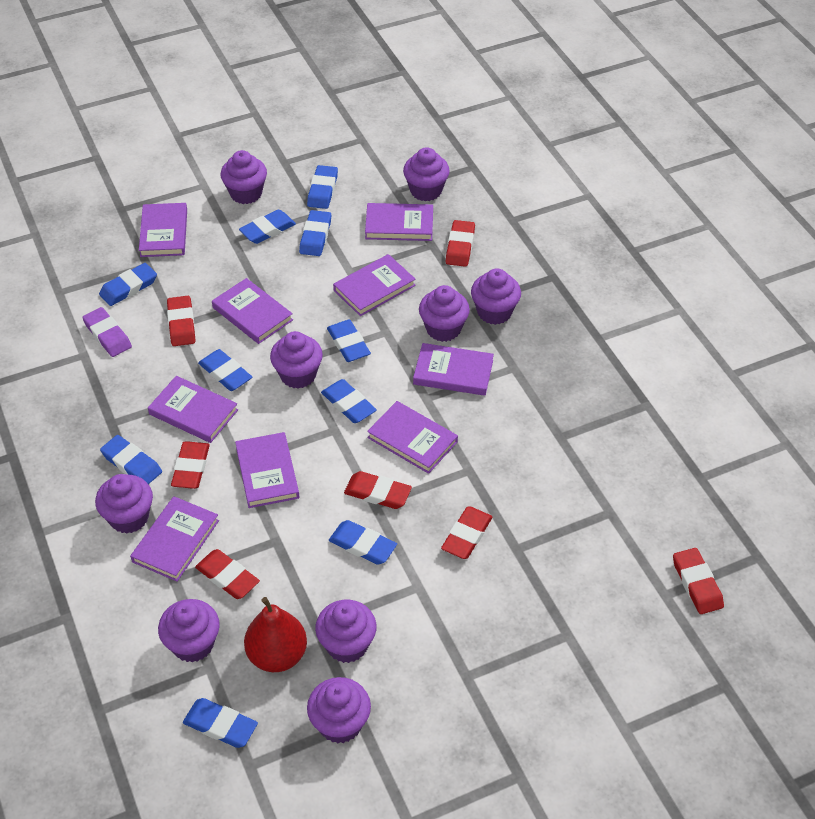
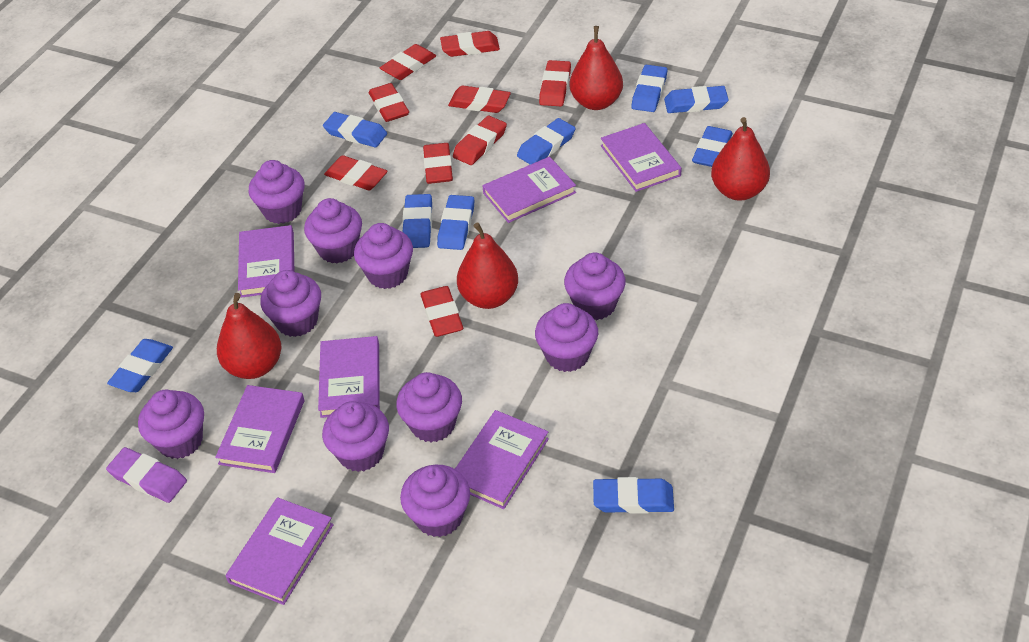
blue eraser: 10 -> 9
purple book: 9 -> 7
purple cupcake: 9 -> 10
red eraser: 7 -> 9
red pear: 1 -> 4

